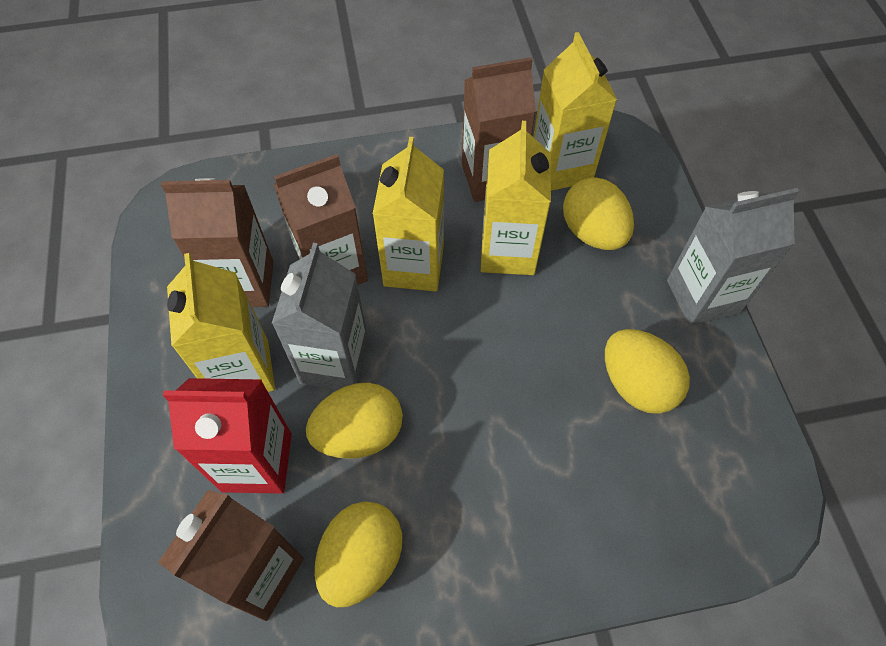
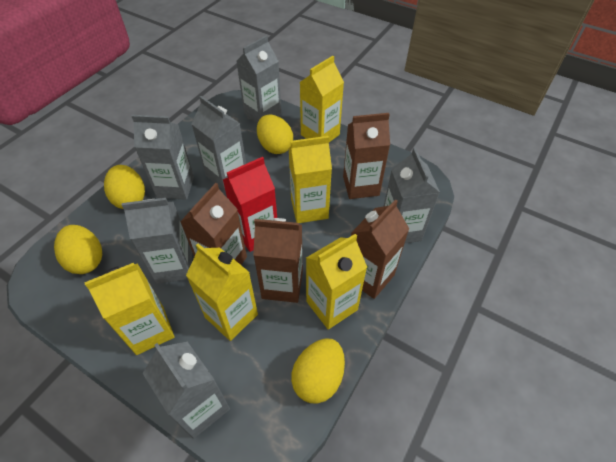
grey carton: 2 -> 6
yellow carton: 4 -> 5

